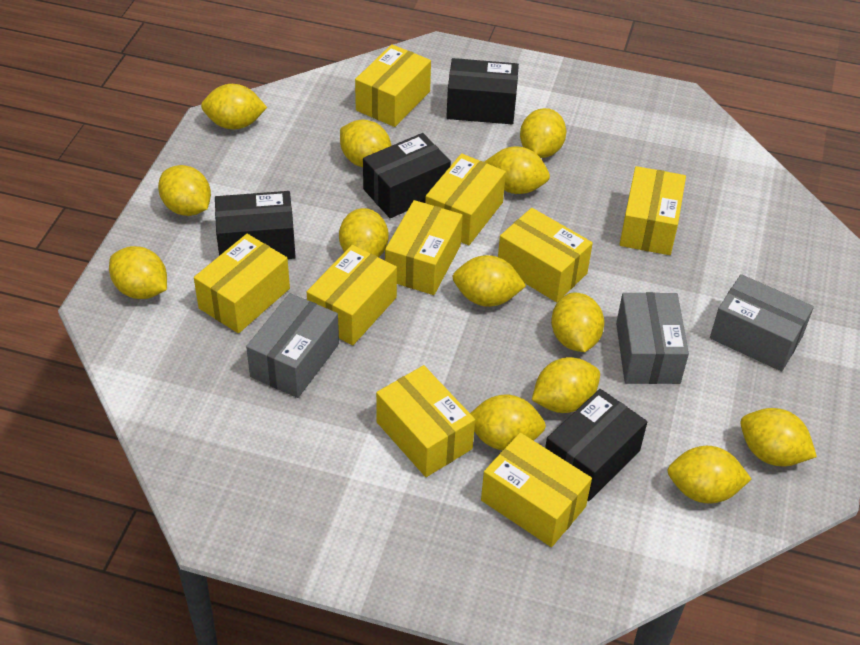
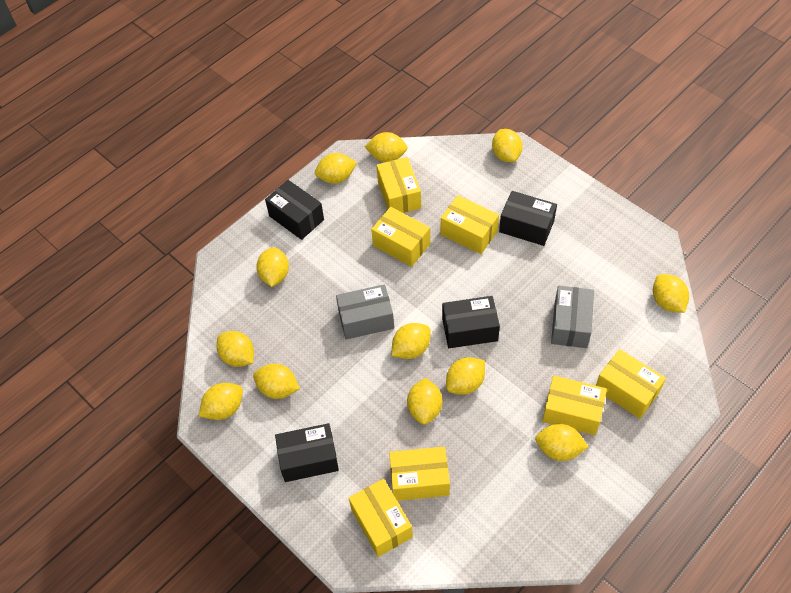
grey box: 3 -> 2
yellow box: 9 -> 7
yellow lemon: 13 -> 12

